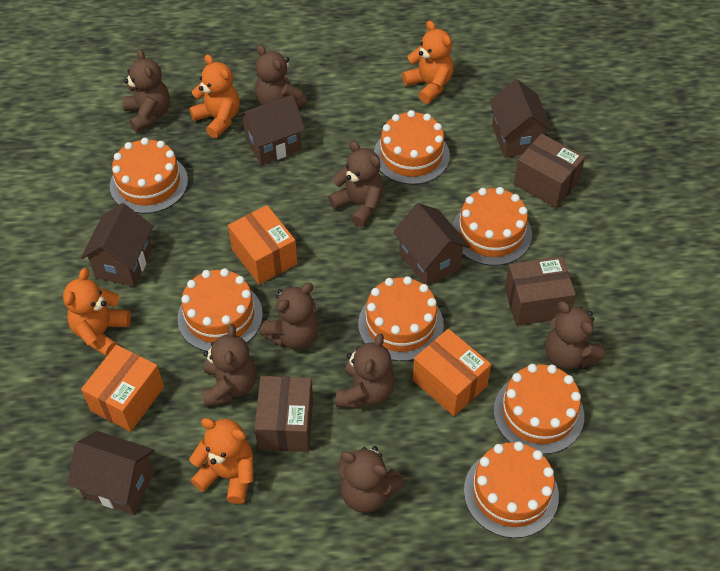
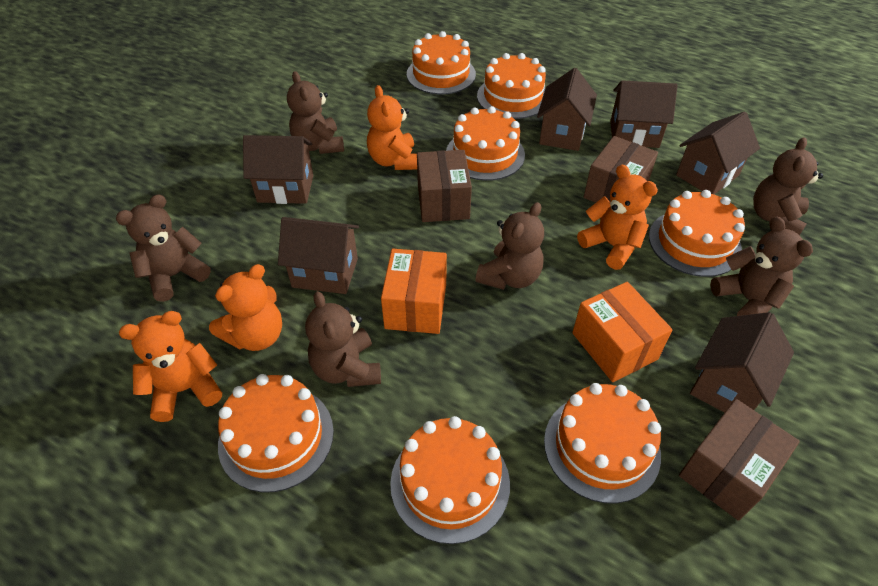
brown house: 5 -> 6
brown teddy bear: 8 -> 6
orange box: 3 -> 2

